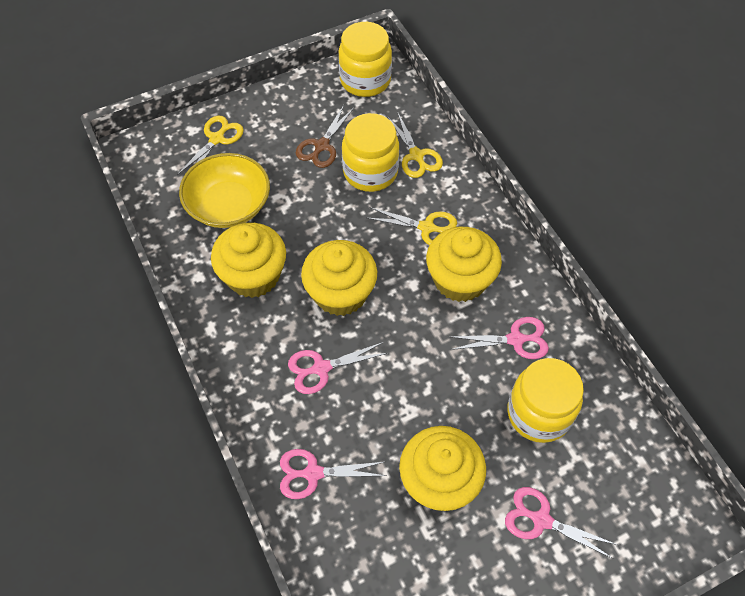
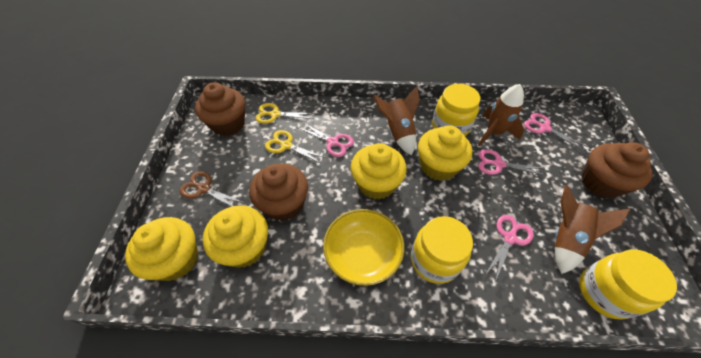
brown cupcake: 0 -> 3
brown rocket: 0 -> 3
yellow scissors: 3 -> 2

